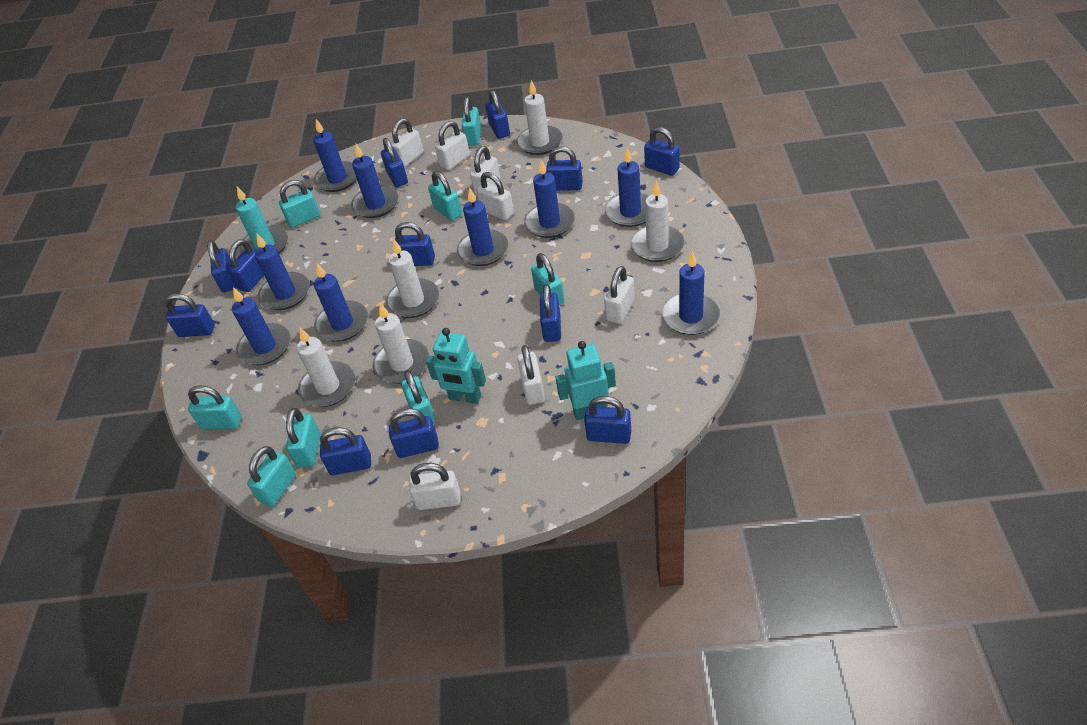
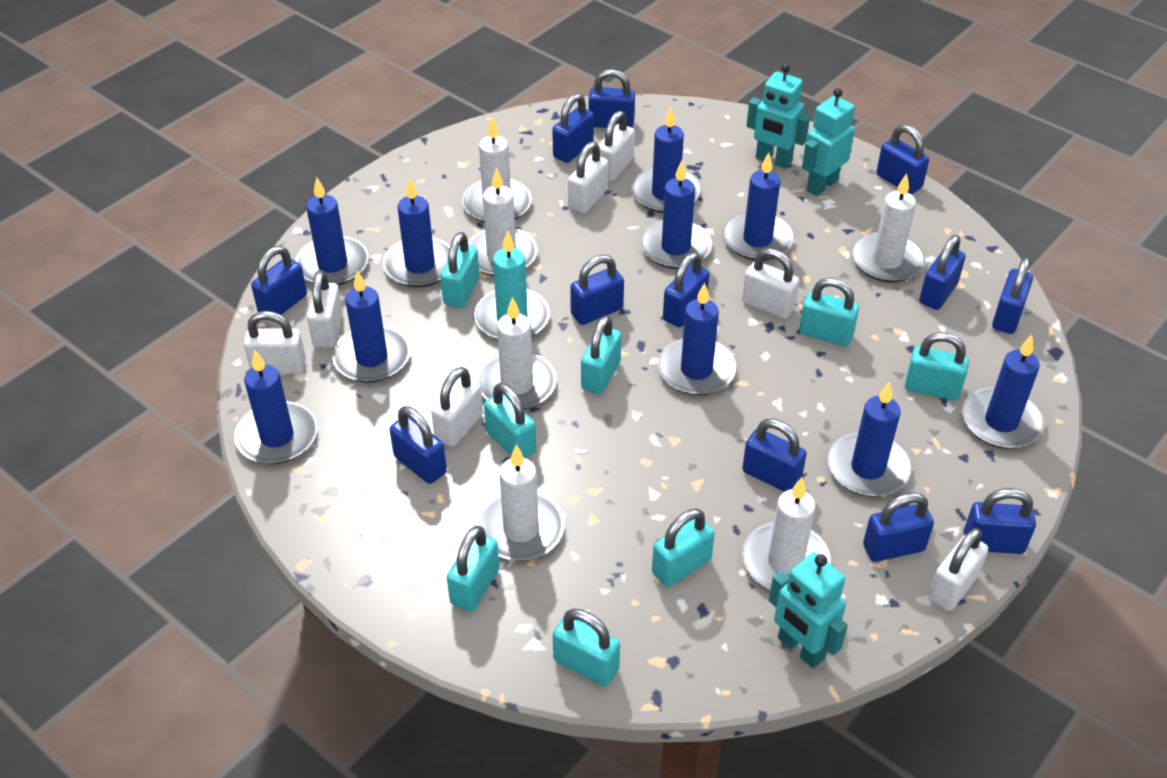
blue candle: 9 -> 10
turquoise robot: 2 -> 3
white candle: 5 -> 6

